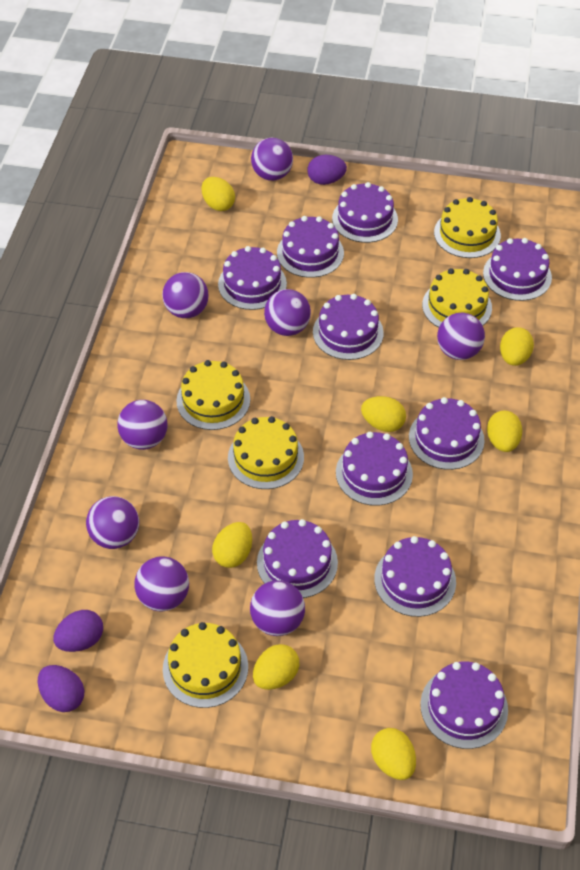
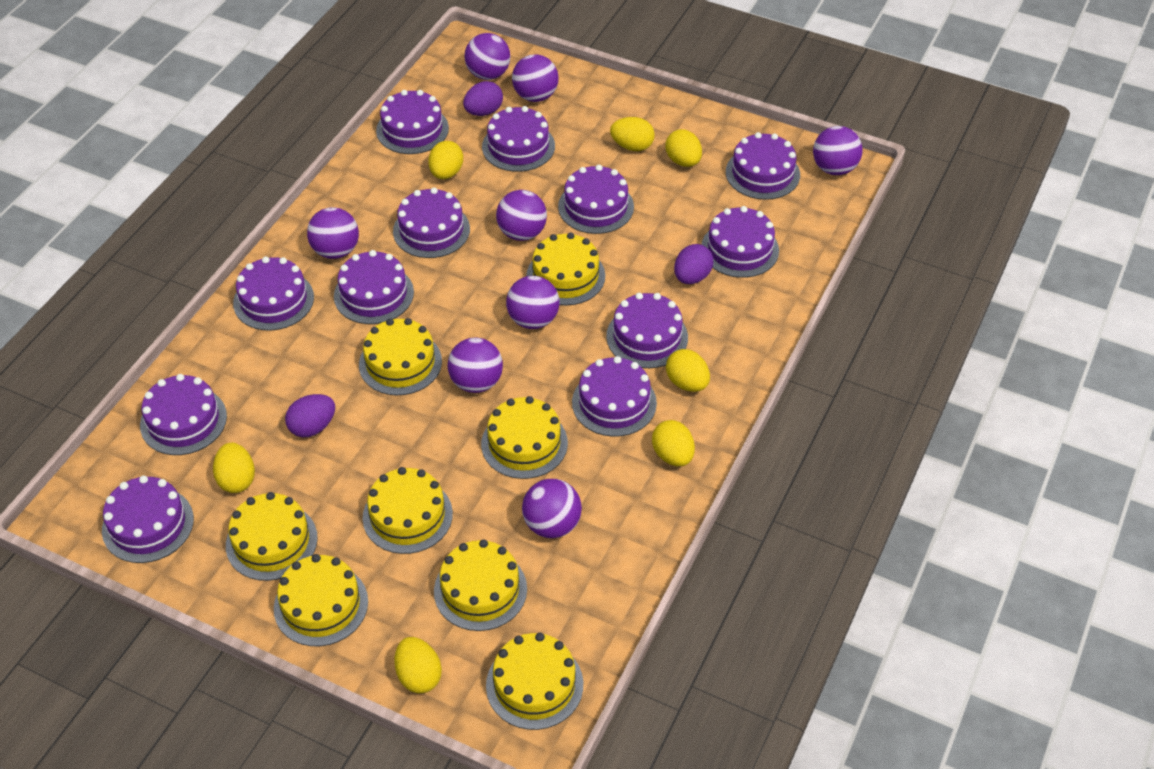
purple cake: 10 -> 12
yellow cake: 5 -> 8

